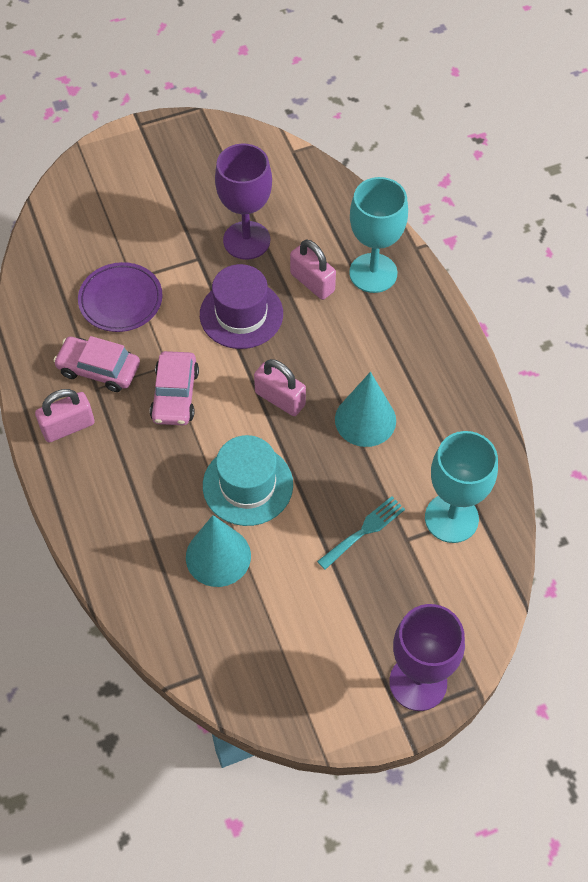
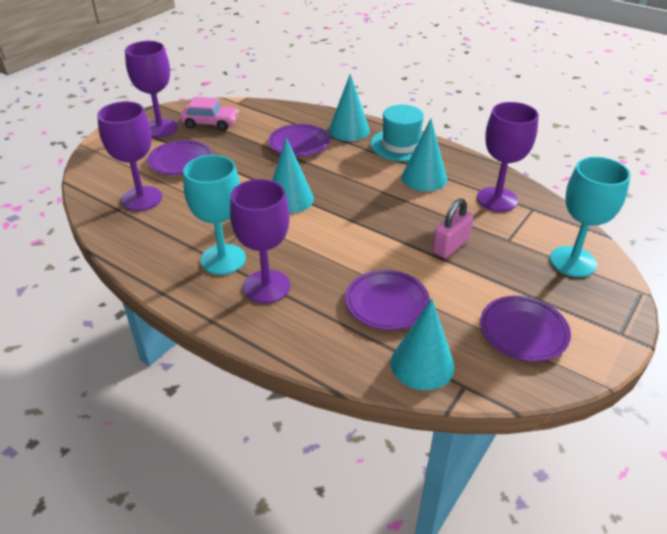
pink car: 2 -> 1
pink padlock: 3 -> 1
purple goblet: 2 -> 4
purple hat: 1 -> 0
purple plate: 1 -> 4
turquoise cone: 2 -> 4
turquoise fork: 1 -> 0

